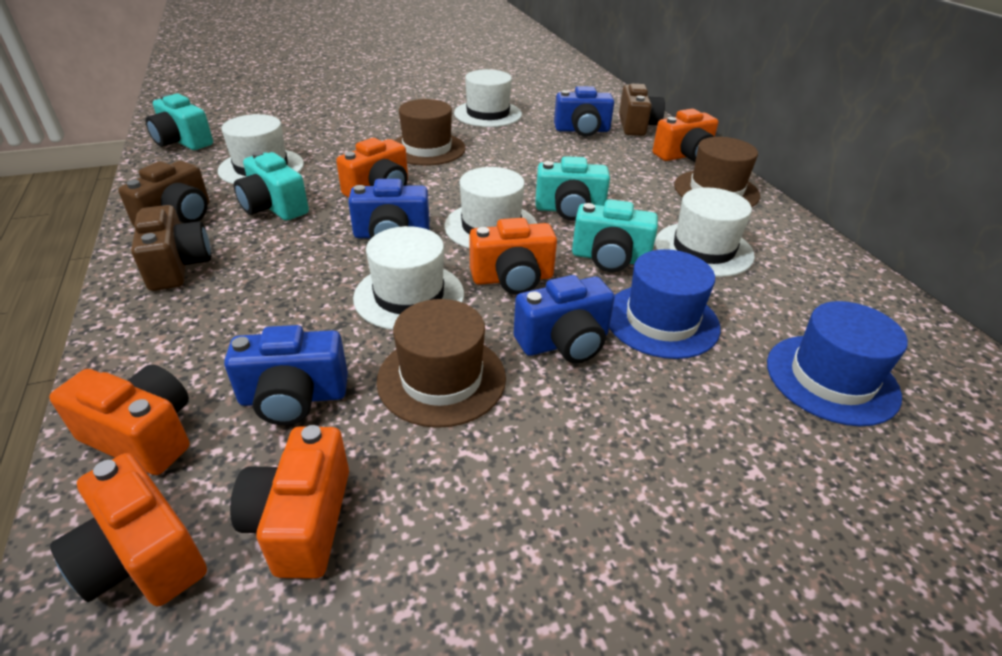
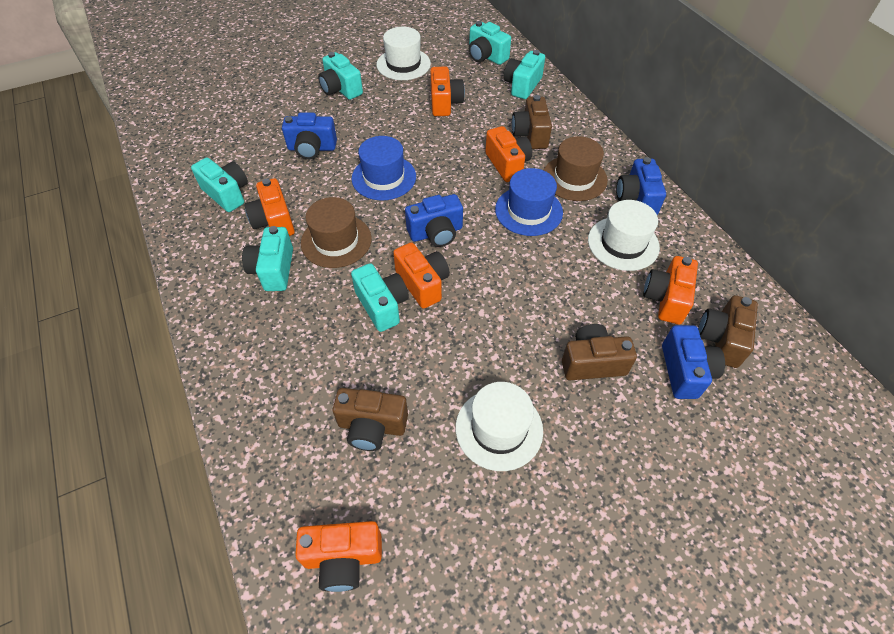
brown camera: 3 -> 4
brown hat: 3 -> 2
turquoise camera: 4 -> 6
white hat: 5 -> 3

